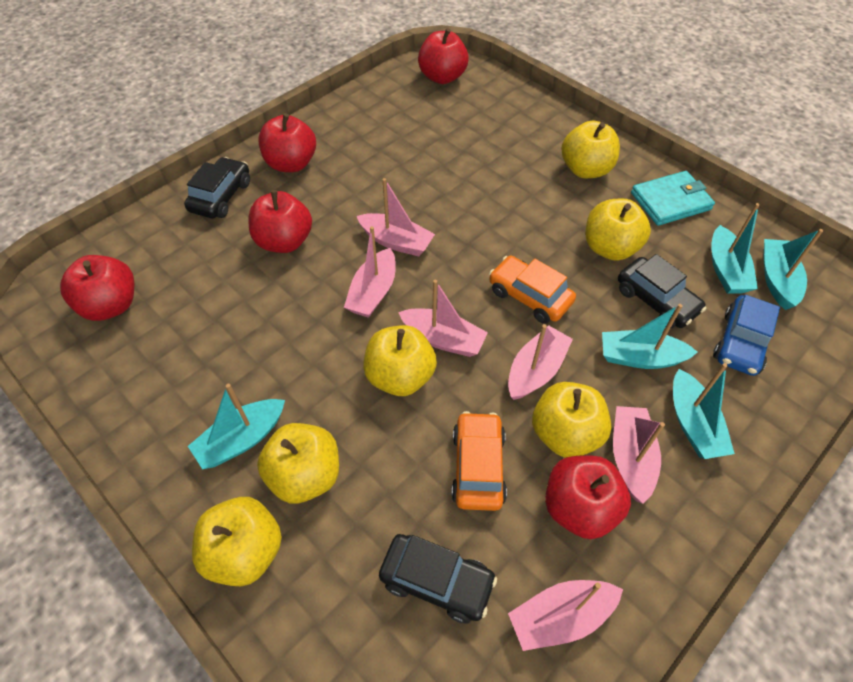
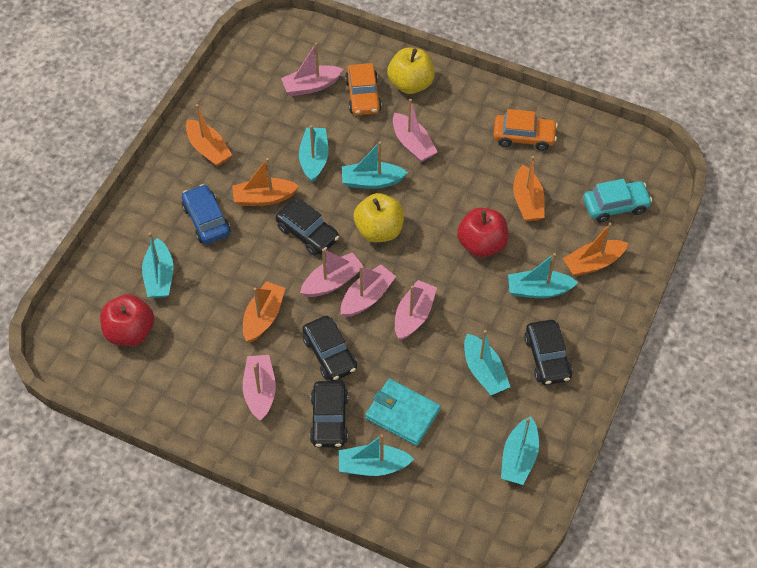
black car: 3 -> 4
orange boat: 0 -> 5
red apple: 5 -> 2
turquoise boat: 5 -> 7
turquoise car: 0 -> 1
yellow apple: 6 -> 2

